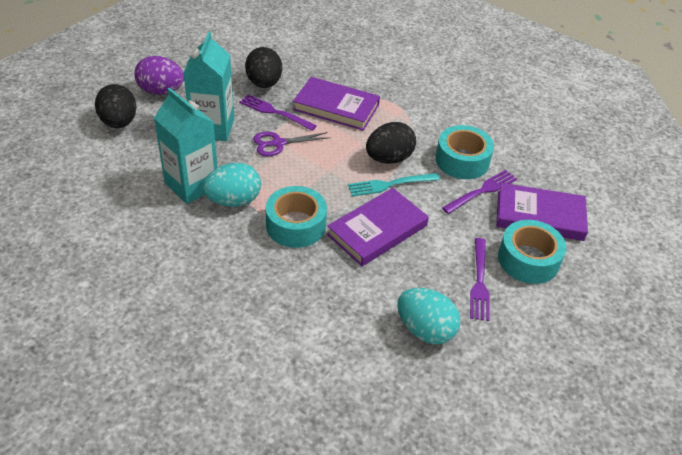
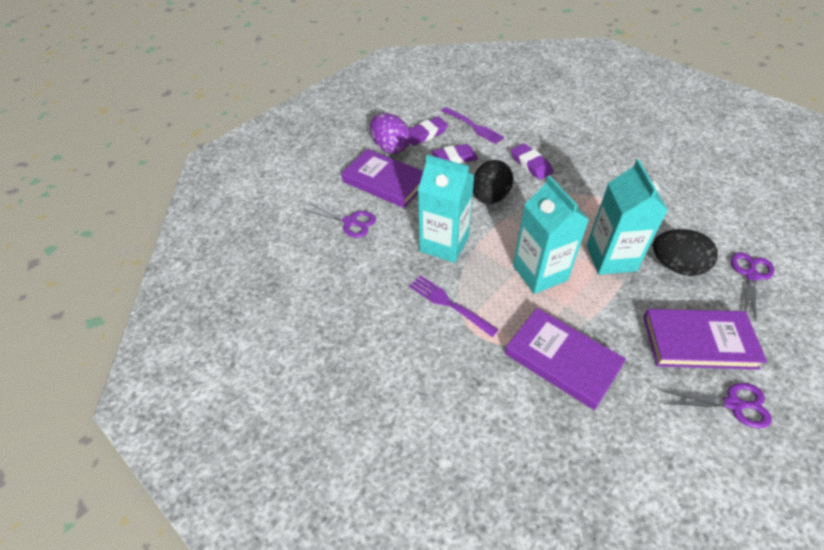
black egg: 3 -> 2
purple eraser: 0 -> 3
purple fork: 3 -> 2
purple scissors: 1 -> 3
turquoise carton: 2 -> 3
turquoise egg: 2 -> 0
turquoise fork: 1 -> 0
turquoise tape: 3 -> 0

